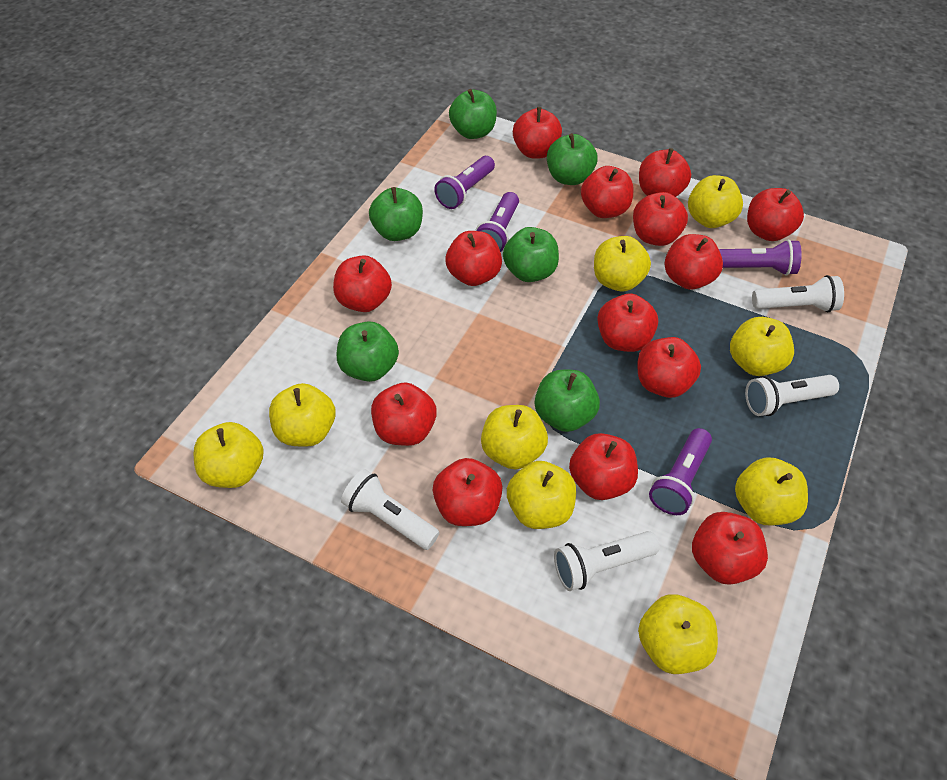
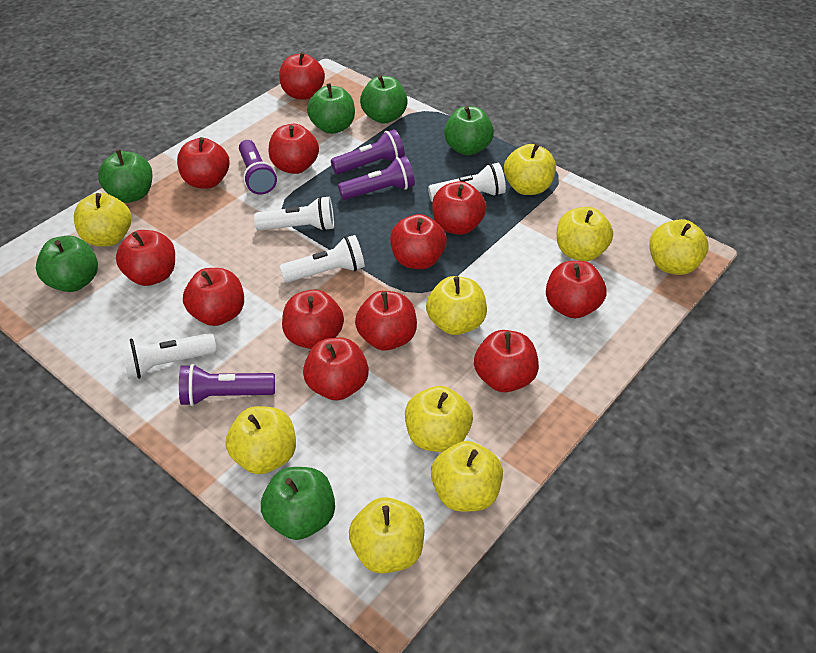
red apple: 14 -> 12

